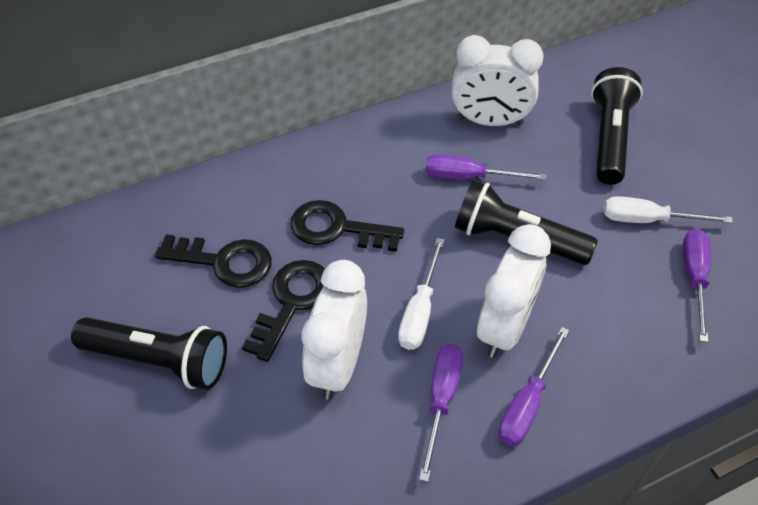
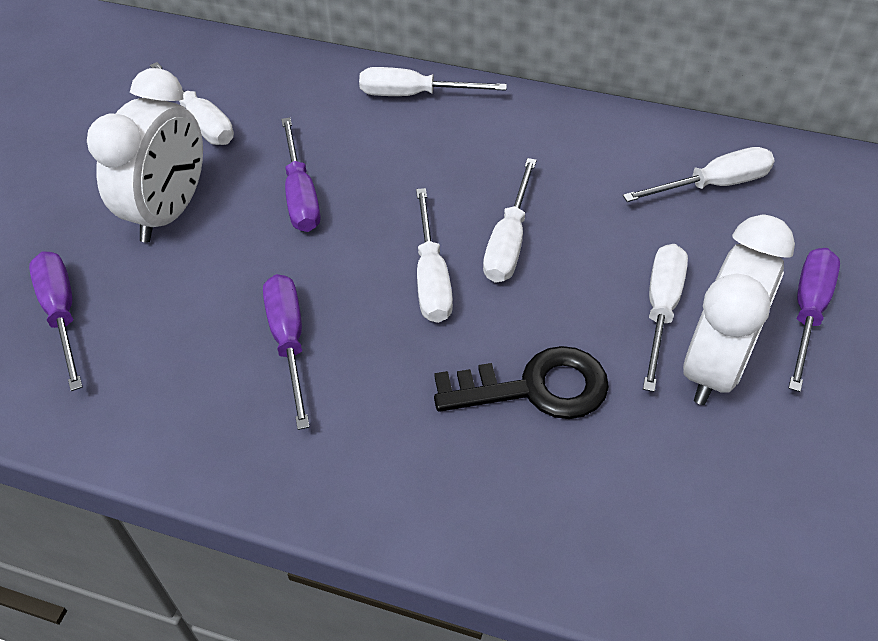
black flashlight: 3 -> 0
black key: 3 -> 1
white clock: 3 -> 2
white screwdriver: 2 -> 6

